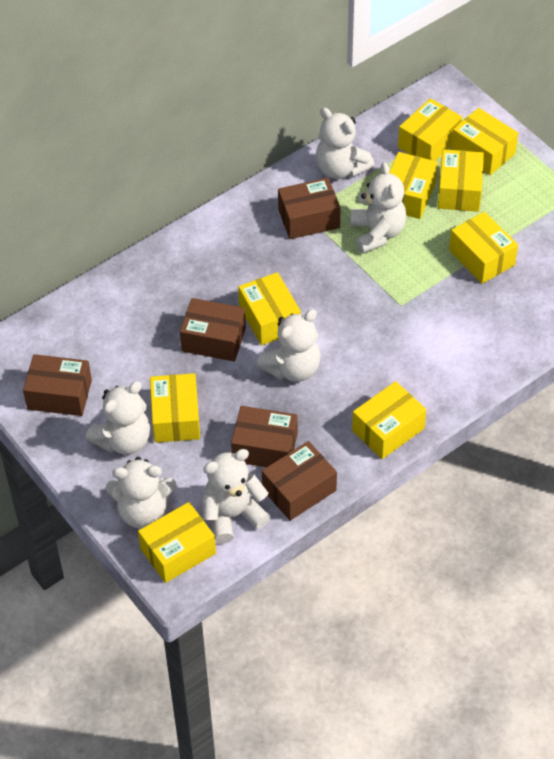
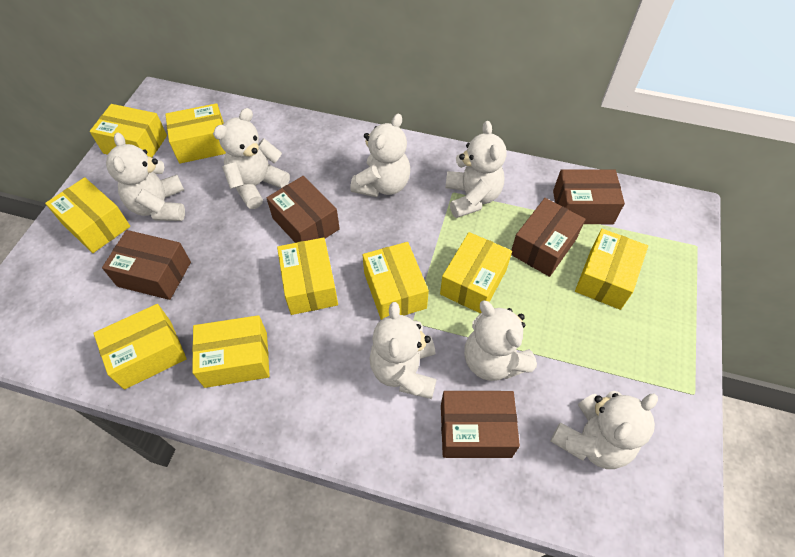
white teddy bear: 6 -> 7

